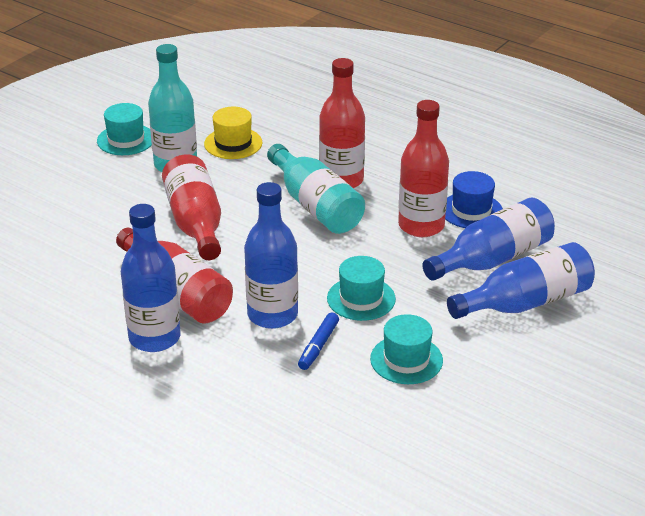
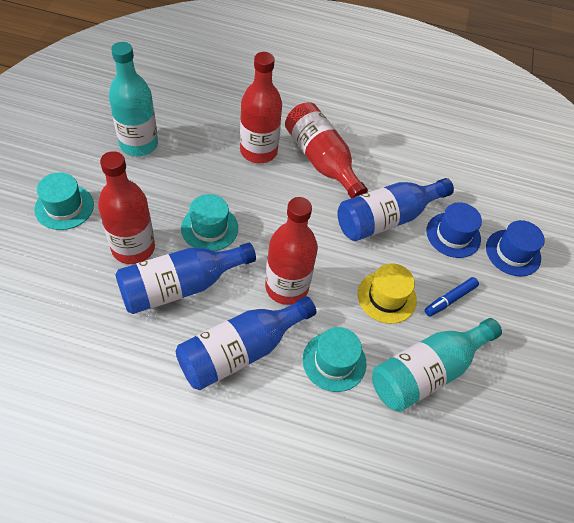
blue bottle: 4 -> 3
blue hat: 1 -> 2

